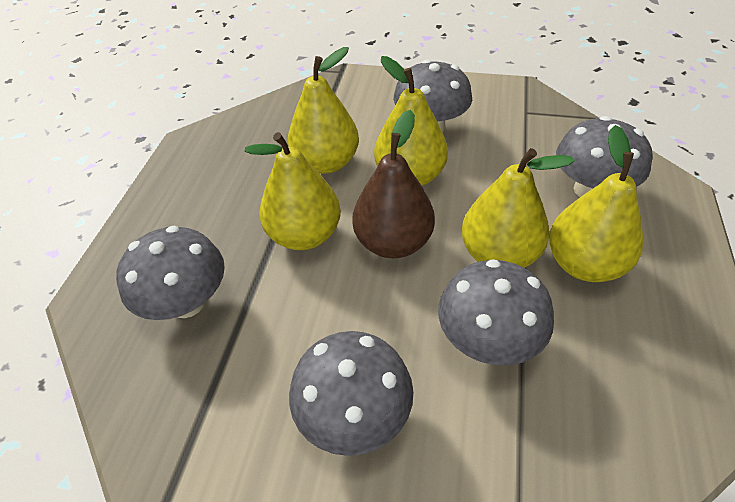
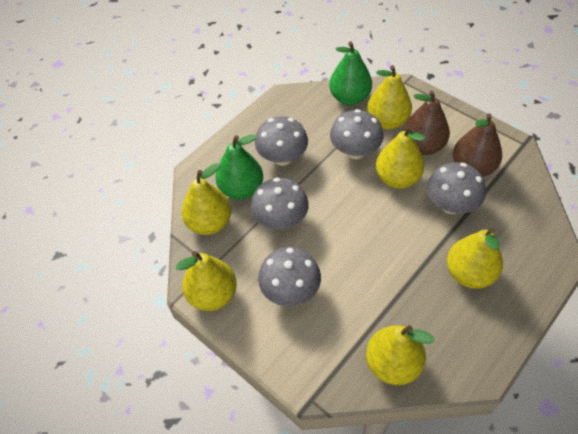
brown pear: 1 -> 2
green pear: 0 -> 2
yellow pear: 5 -> 6

